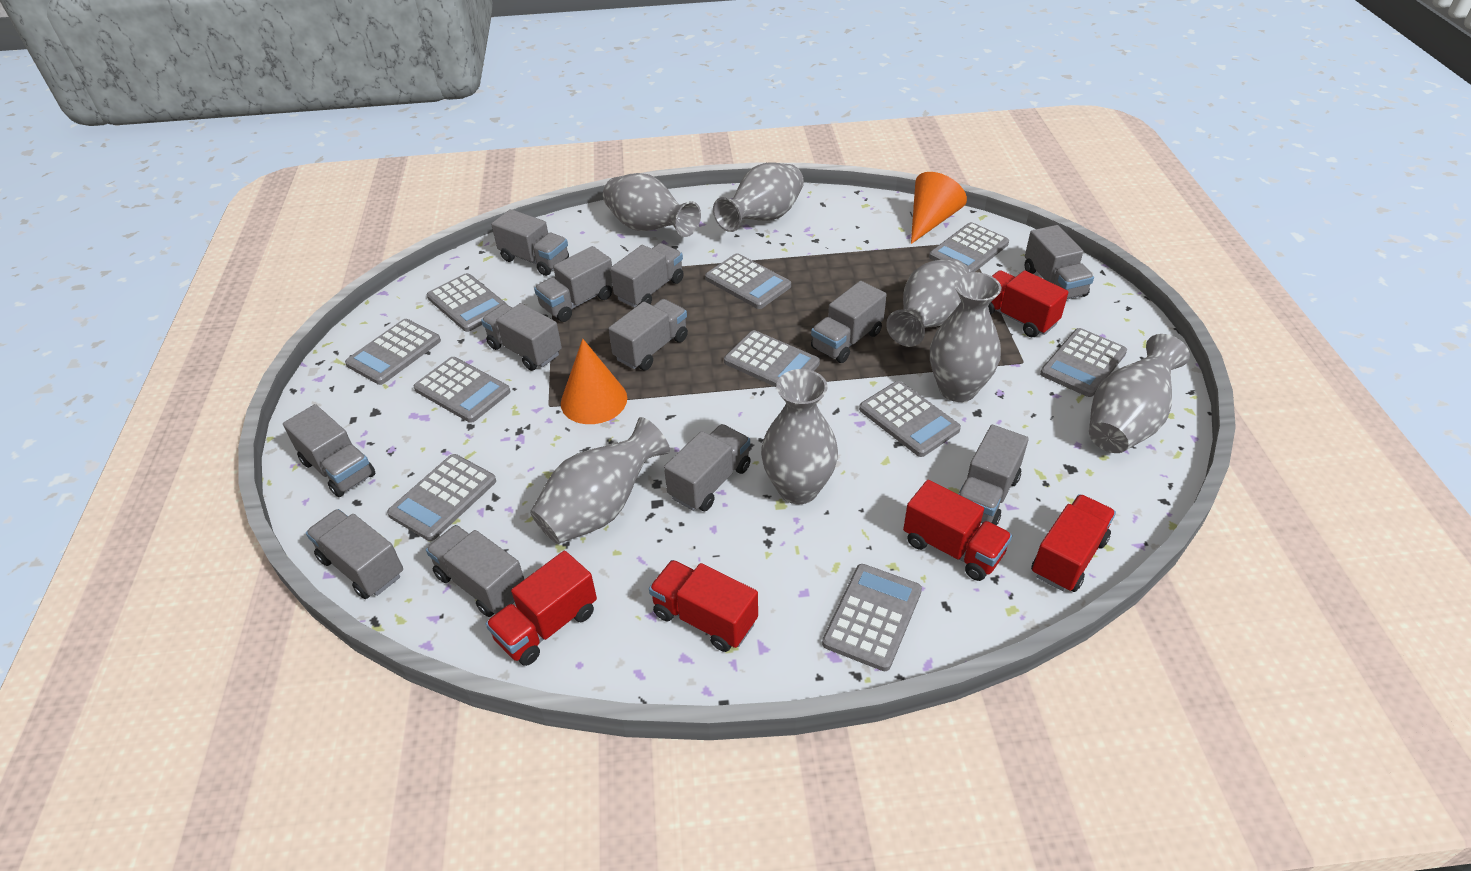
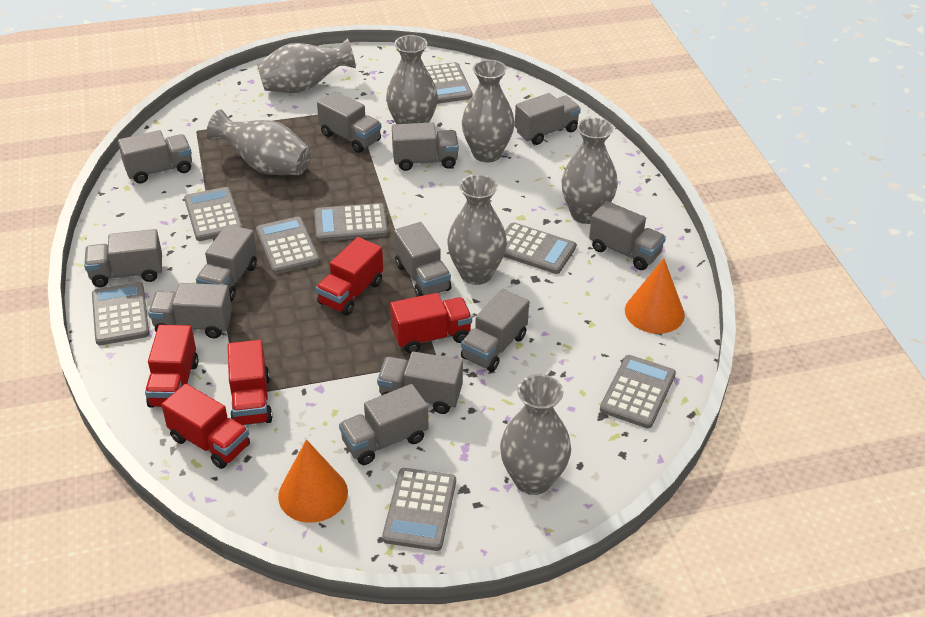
grey calculator: 10 -> 8

